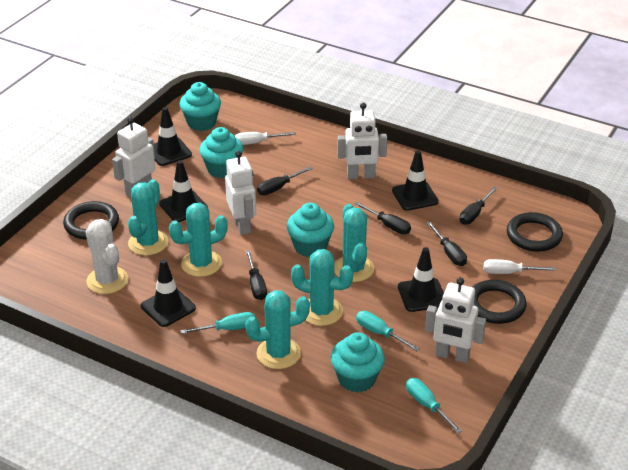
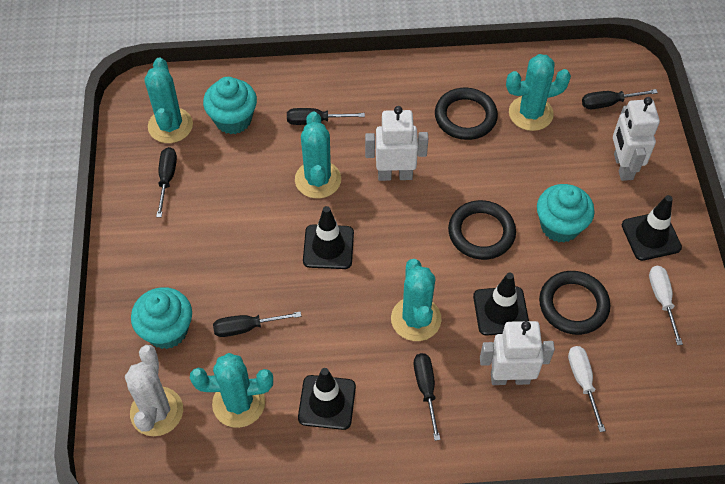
black traffic cone: 5 -> 4
turquoise cupcake: 4 -> 3
turquoise screwdriver: 3 -> 0
white robot: 4 -> 3

